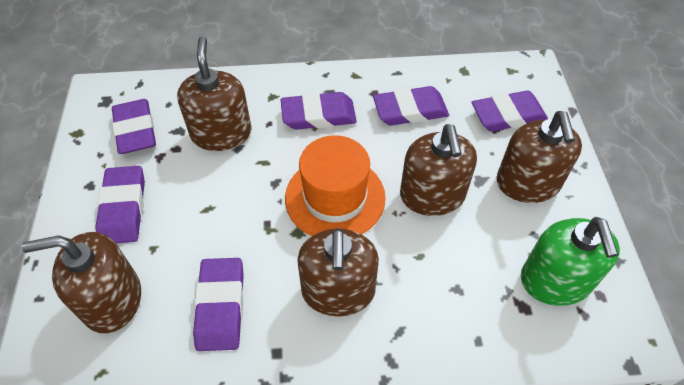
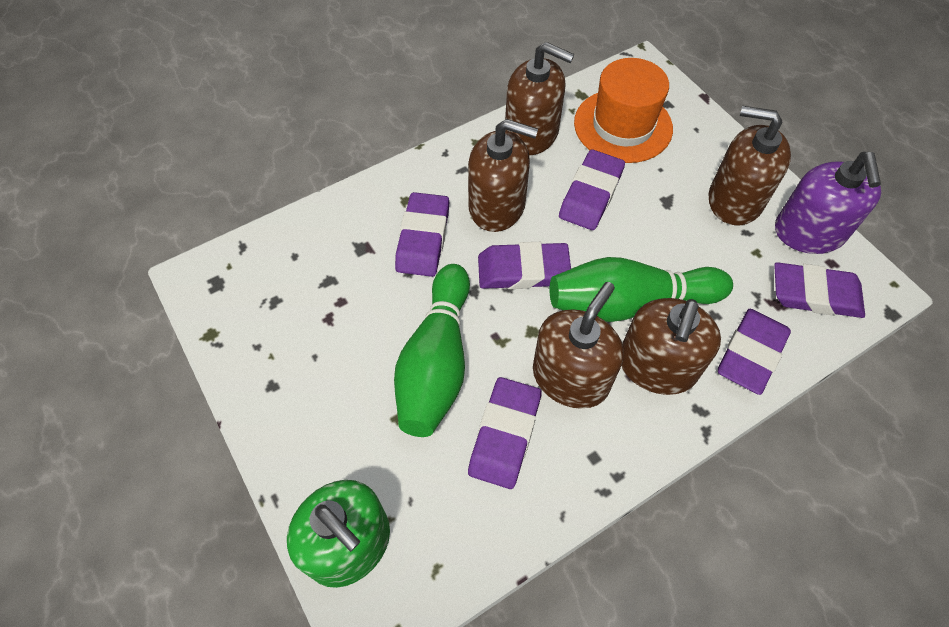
green bowling pin: 0 -> 2
purple soap dispenser: 0 -> 1

